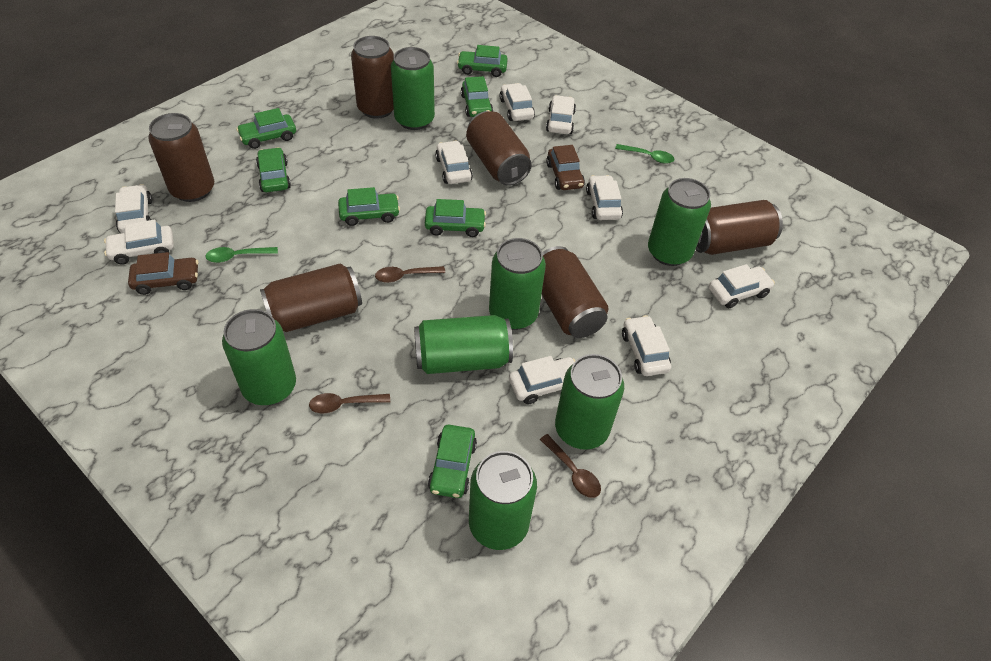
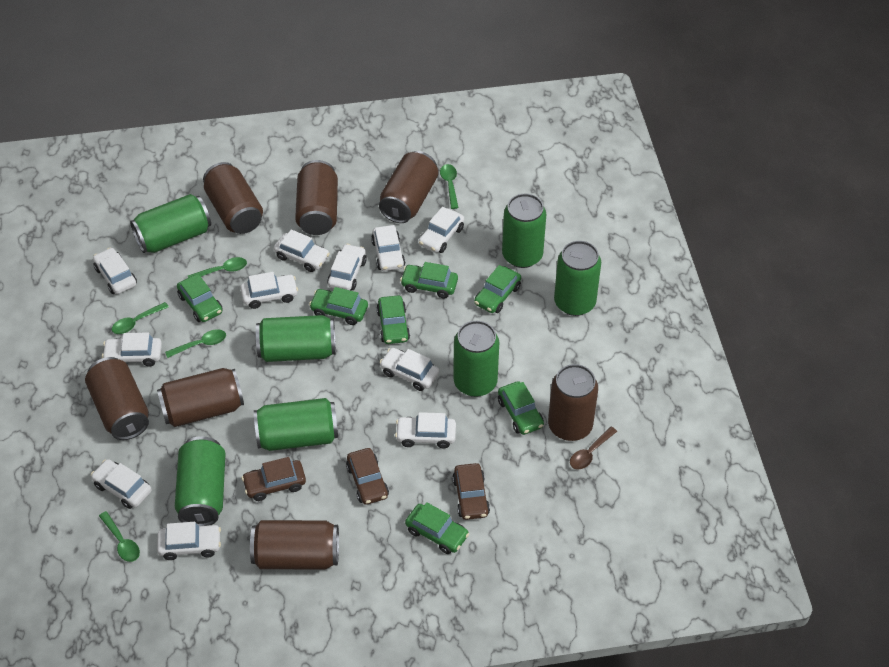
brown can: 6 -> 7
brown car: 2 -> 3
brown spoon: 3 -> 1
green spoon: 2 -> 5
white car: 9 -> 11

